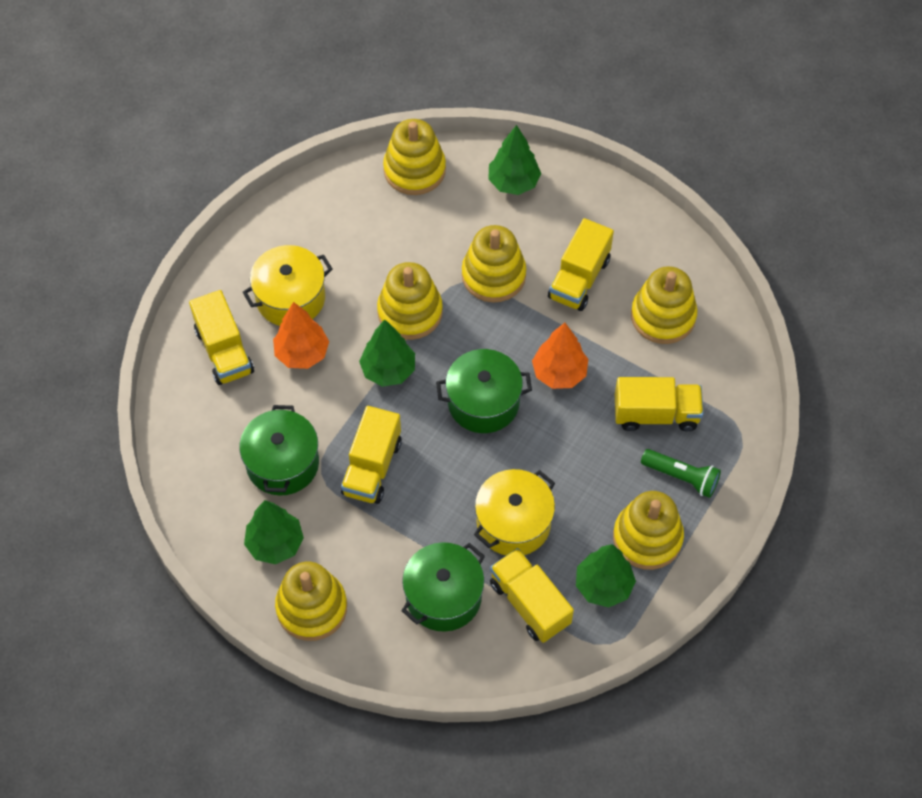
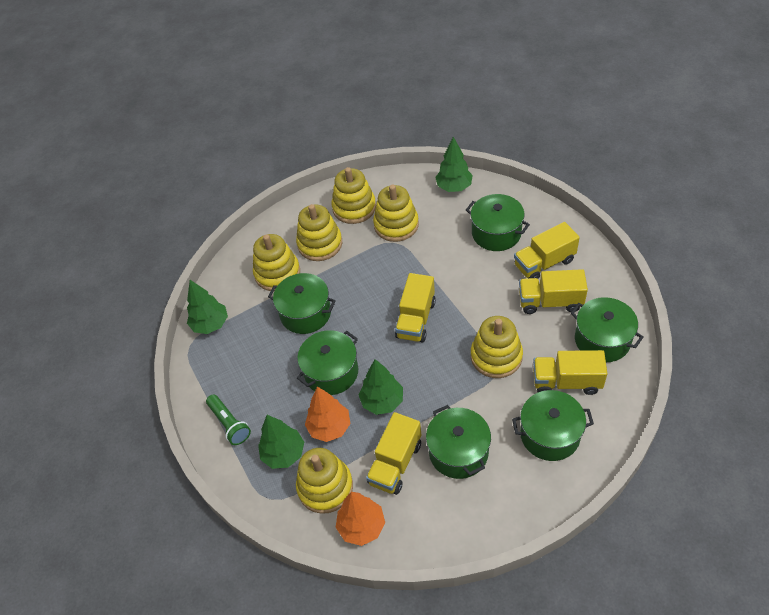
green pot: 3 -> 6
yellow pot: 2 -> 0

